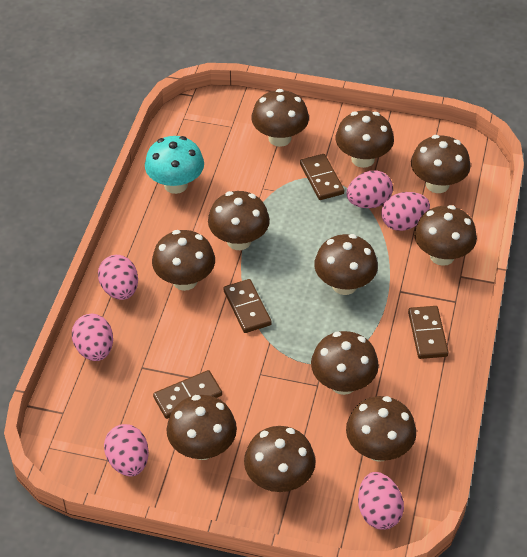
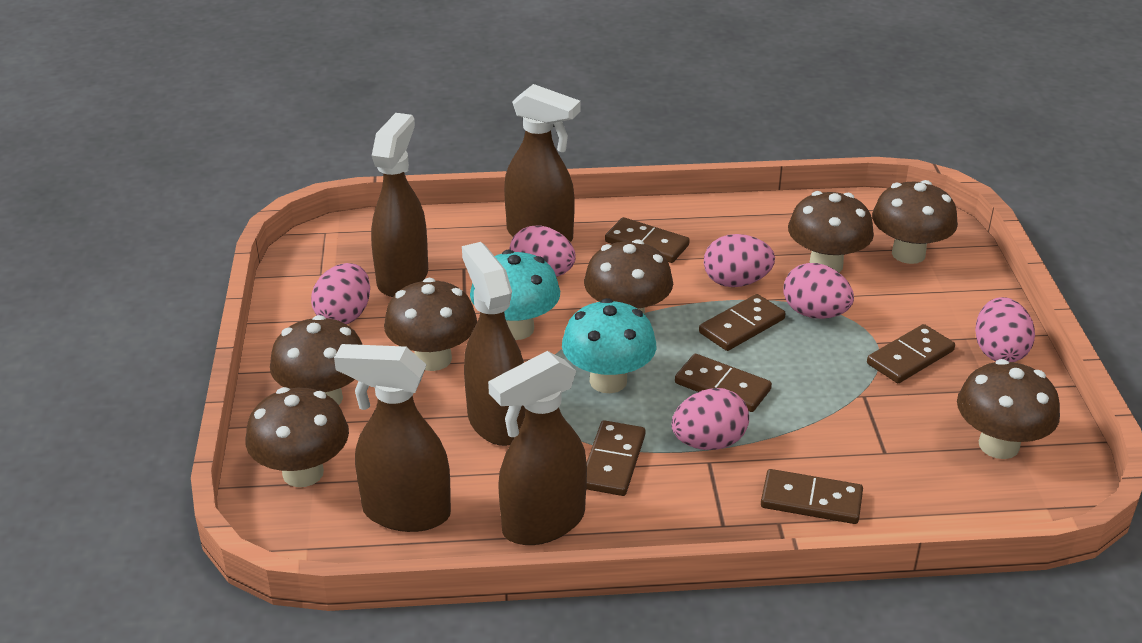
brown domino: 4 -> 6
brown mushroom: 11 -> 7
brown spray bottle: 0 -> 5
turquoise mushroom: 1 -> 2

